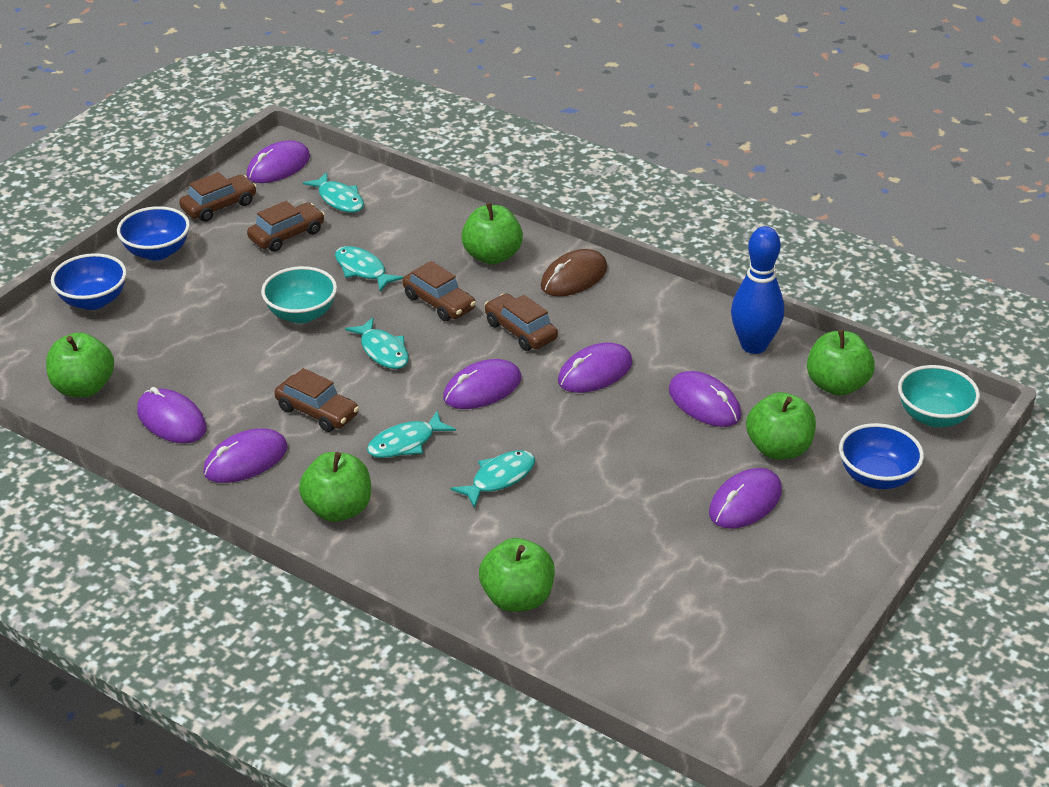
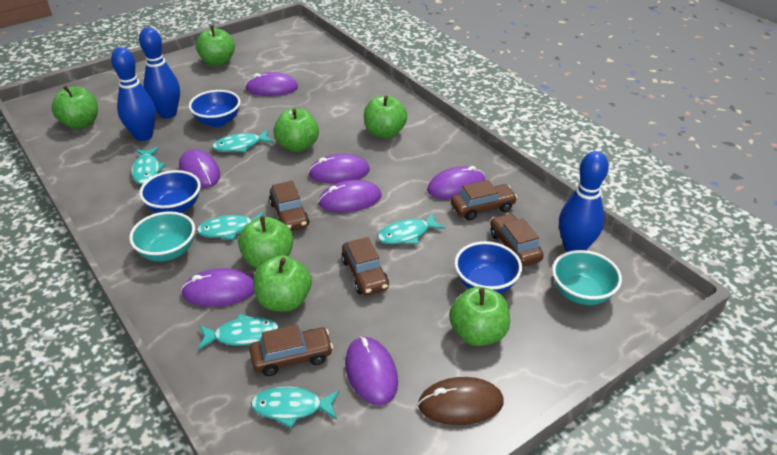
blue bowling pin: 1 -> 3
green apple: 6 -> 7
turquoise fish: 5 -> 6

